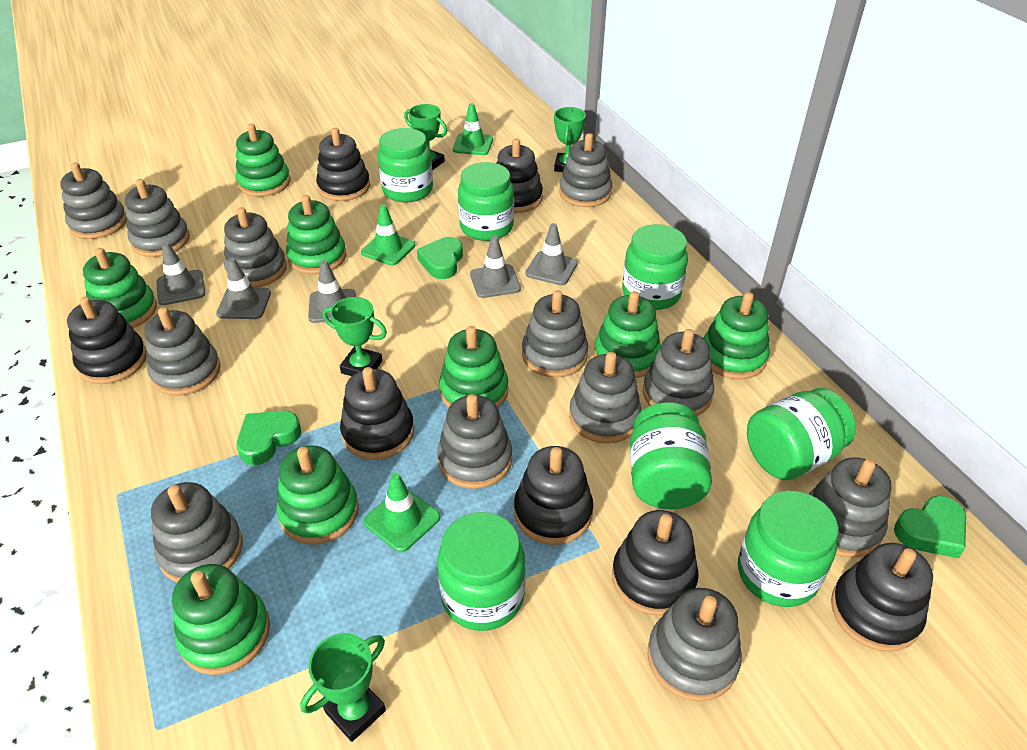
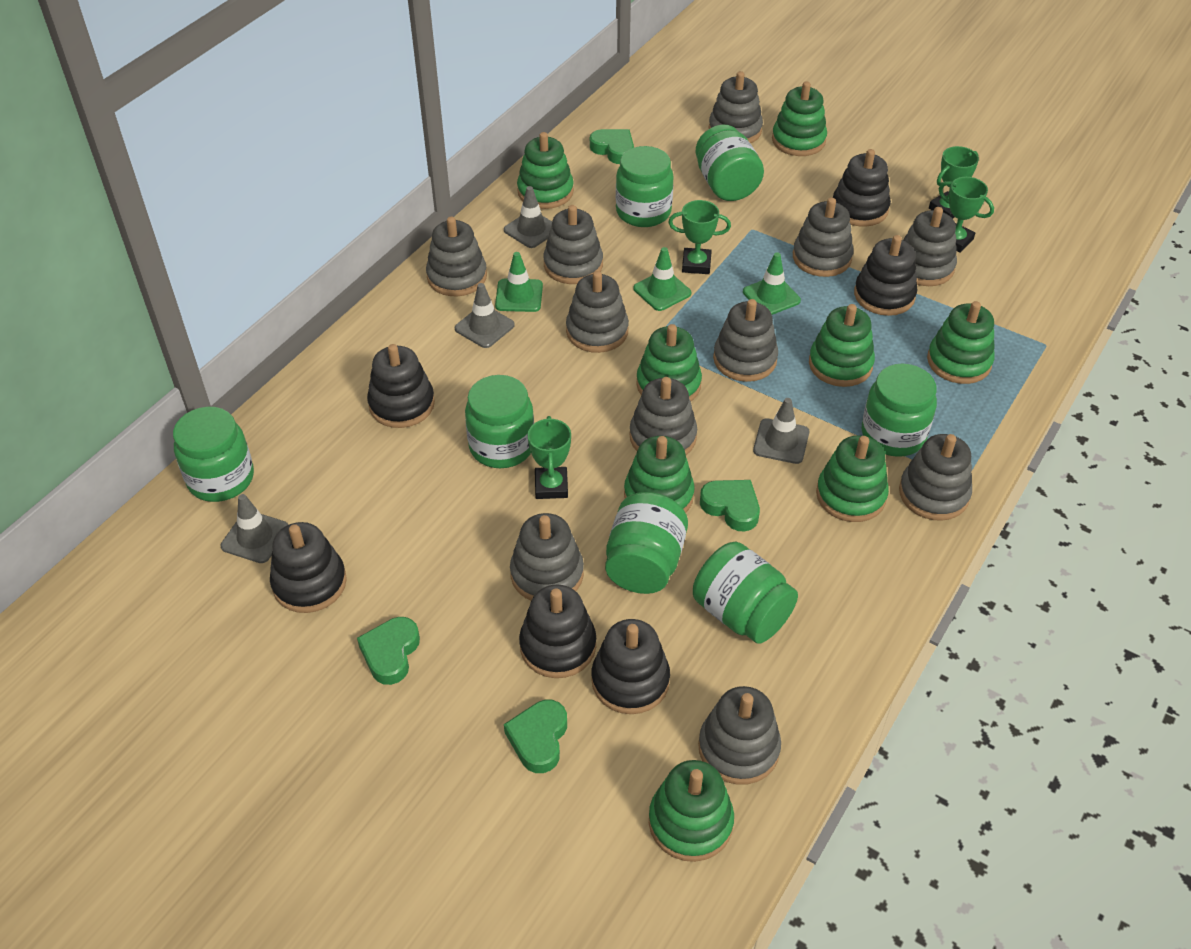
black stacking toy: 7 -> 6
green heart: 3 -> 4
grey stacking toy: 12 -> 11
grey traffic cone: 5 -> 4

